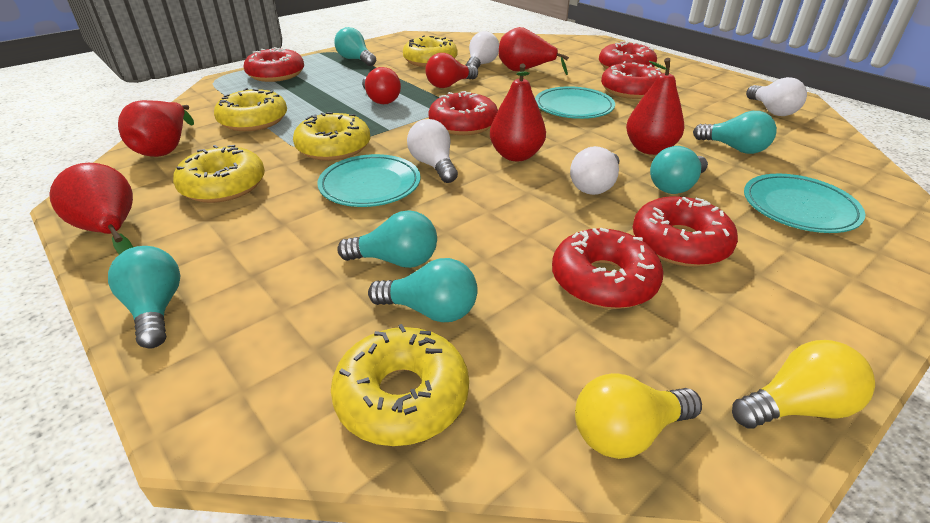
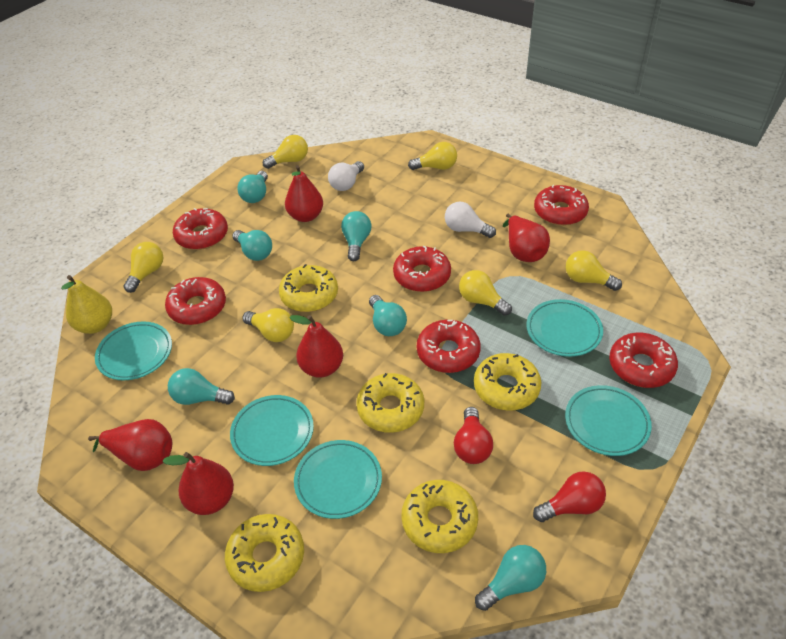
turquoise plate: 3 -> 5
white light bulb: 4 -> 2
yellow light bulb: 2 -> 6
yellow pear: 0 -> 1

